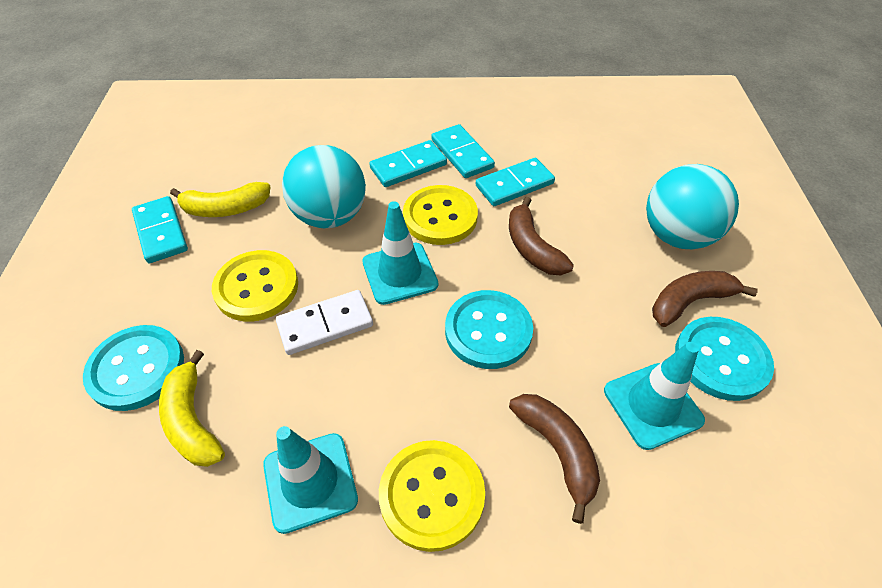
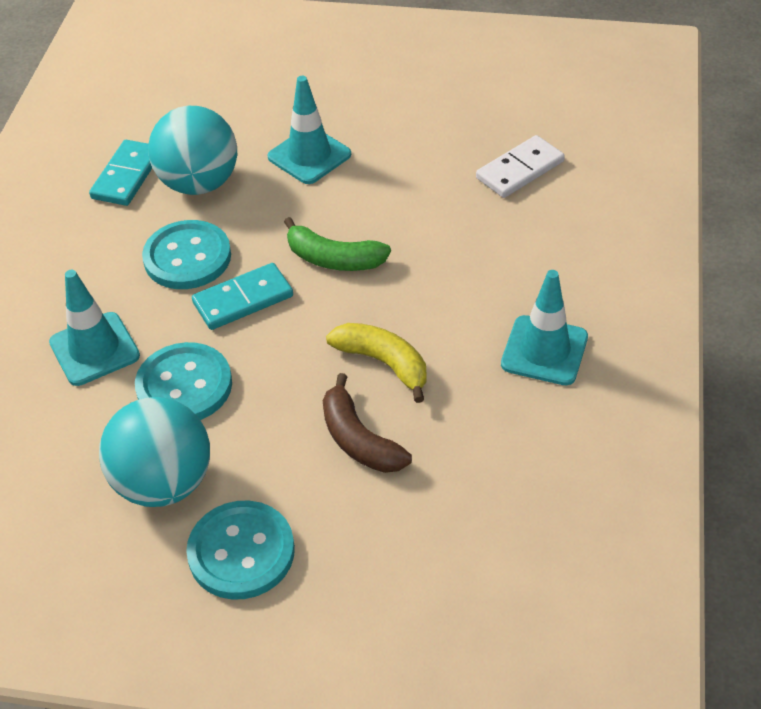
brown banana: 3 -> 1
green banana: 0 -> 1
turquoise domino: 4 -> 2
yellow banana: 2 -> 1
yellow button: 3 -> 0

